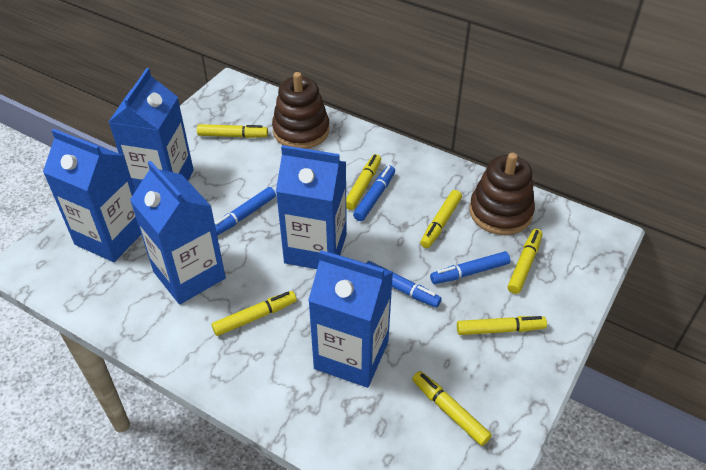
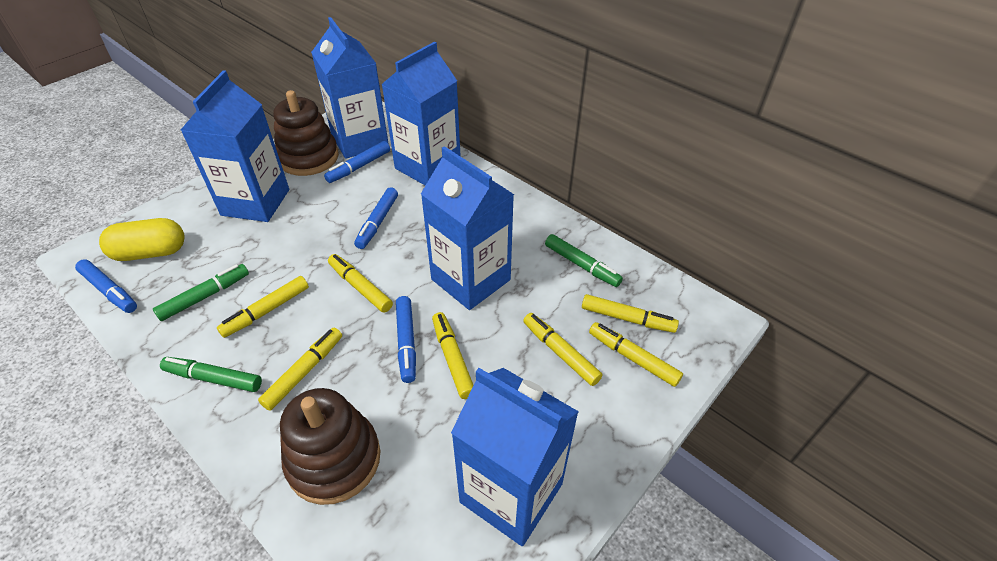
green marker: 0 -> 3
yellow capsule: 0 -> 1

